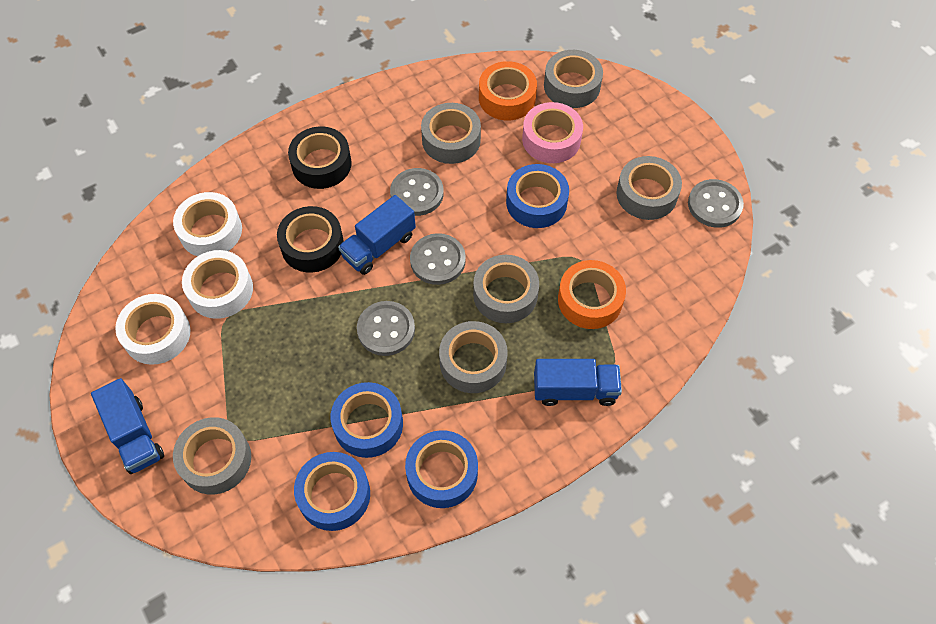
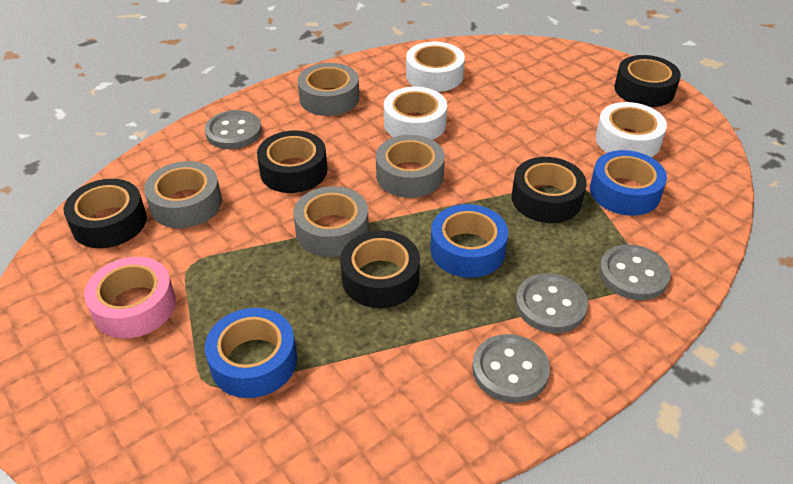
black tape: 2 -> 5
blue tape: 4 -> 3
blue truck: 3 -> 0
grey tape: 6 -> 4
orange tape: 2 -> 0

